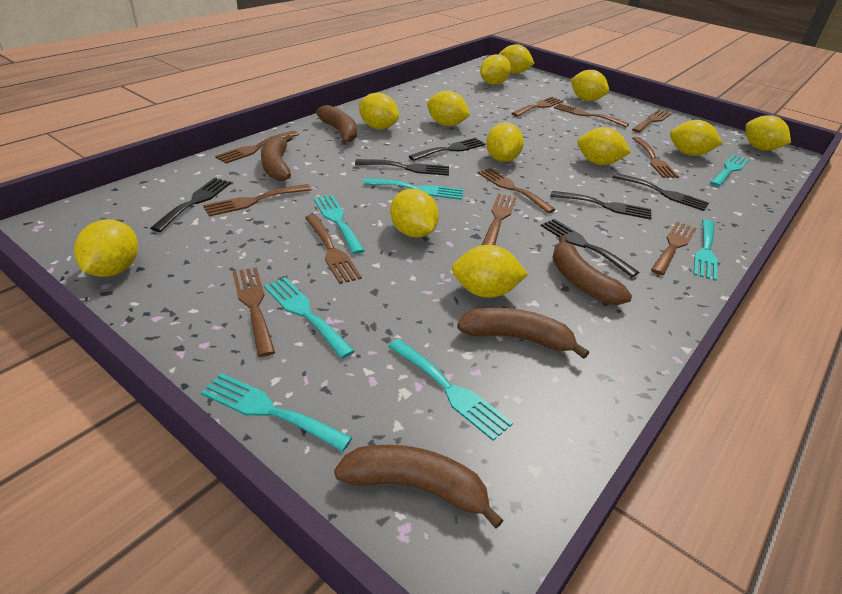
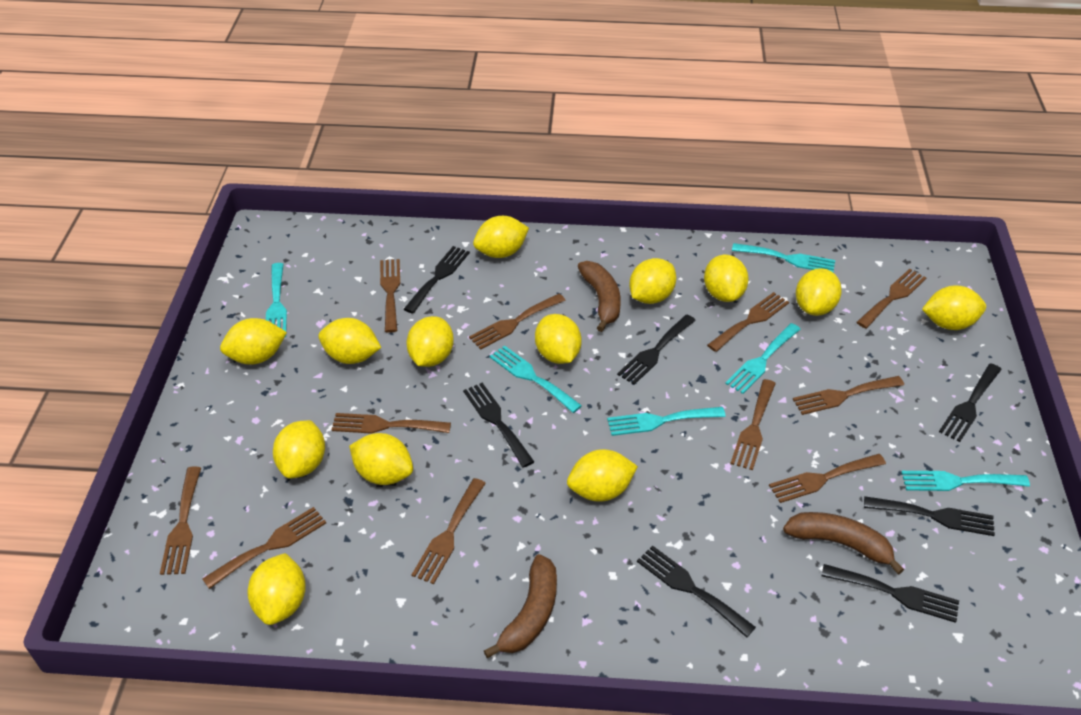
black fork: 6 -> 7
brown banana: 5 -> 3
turquoise fork: 7 -> 6
yellow lemon: 12 -> 13

